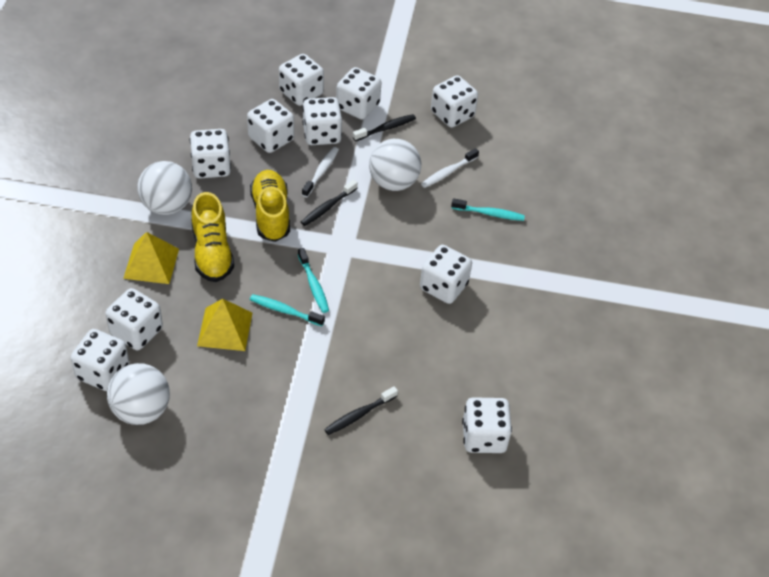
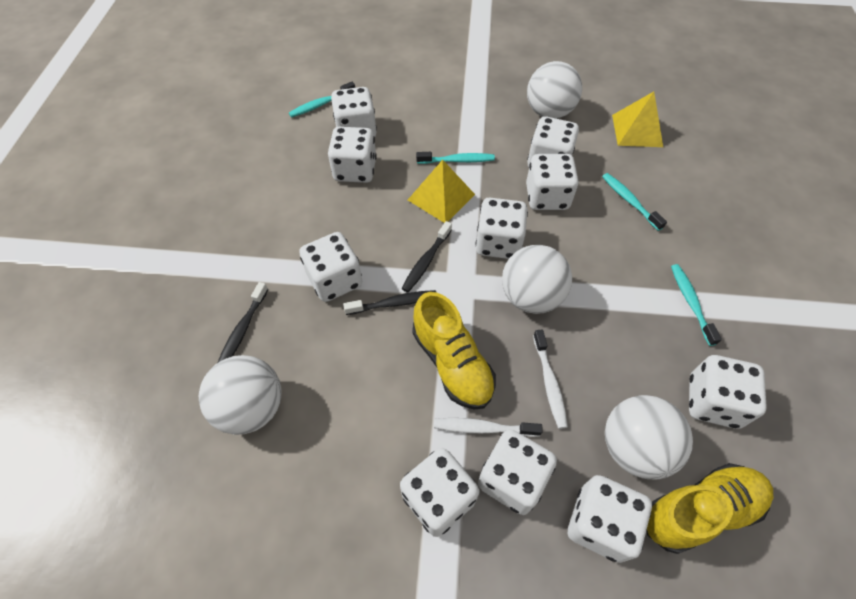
turquoise toothbrush: 3 -> 4
white ball: 3 -> 4

